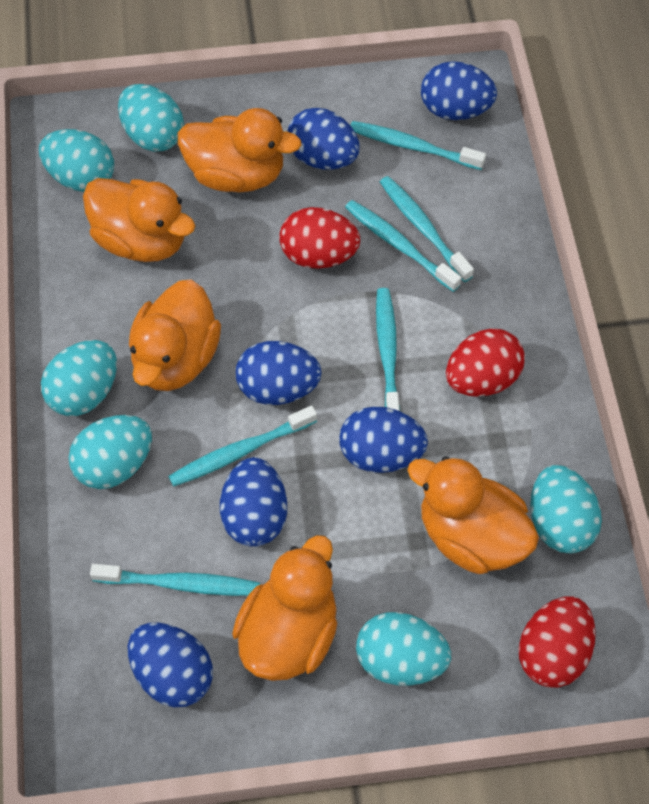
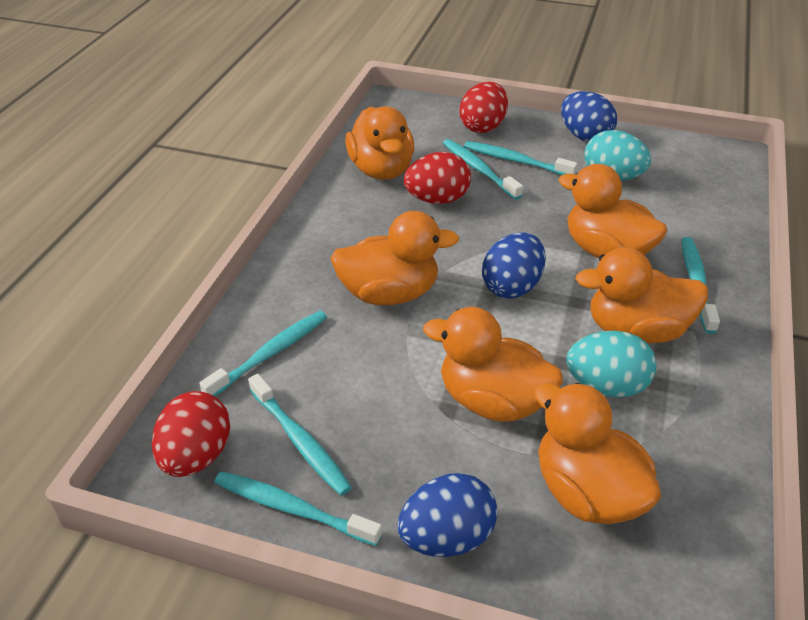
blue egg: 6 -> 3
orange duck: 5 -> 6
turquoise egg: 6 -> 2

